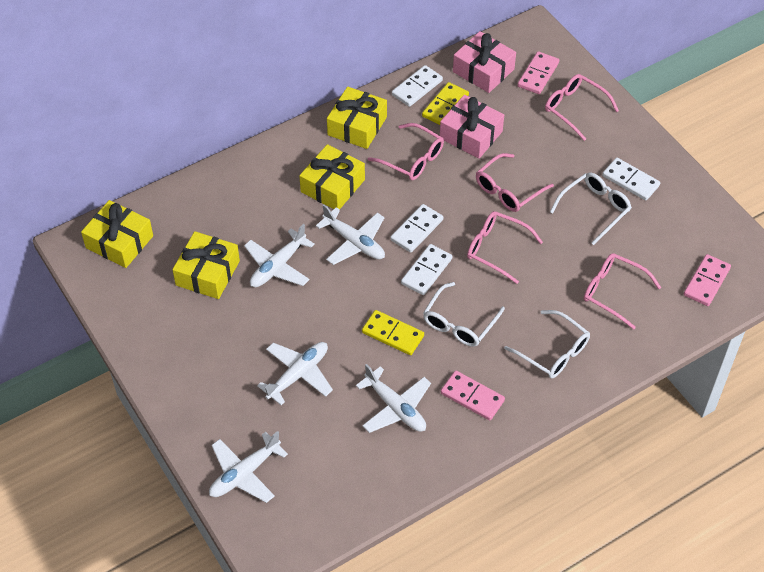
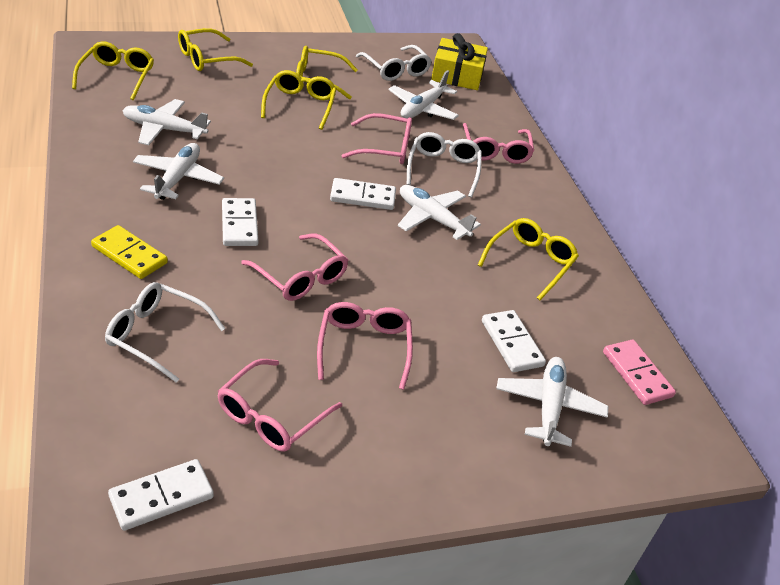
pink domino: 3 -> 1
pink gift: 2 -> 0
yellow domino: 2 -> 1
yellow gift: 4 -> 1
yellow glasses: 0 -> 5

